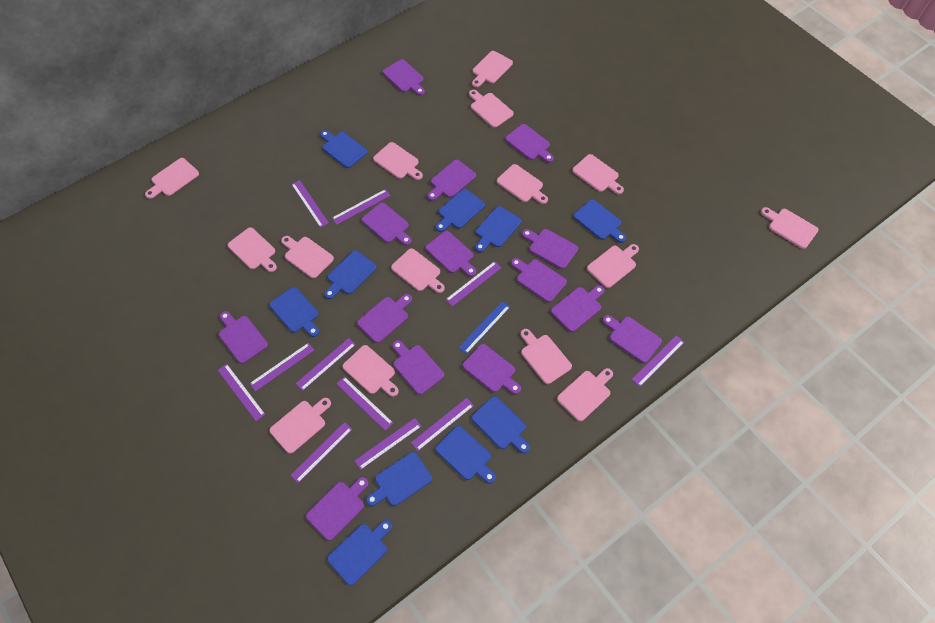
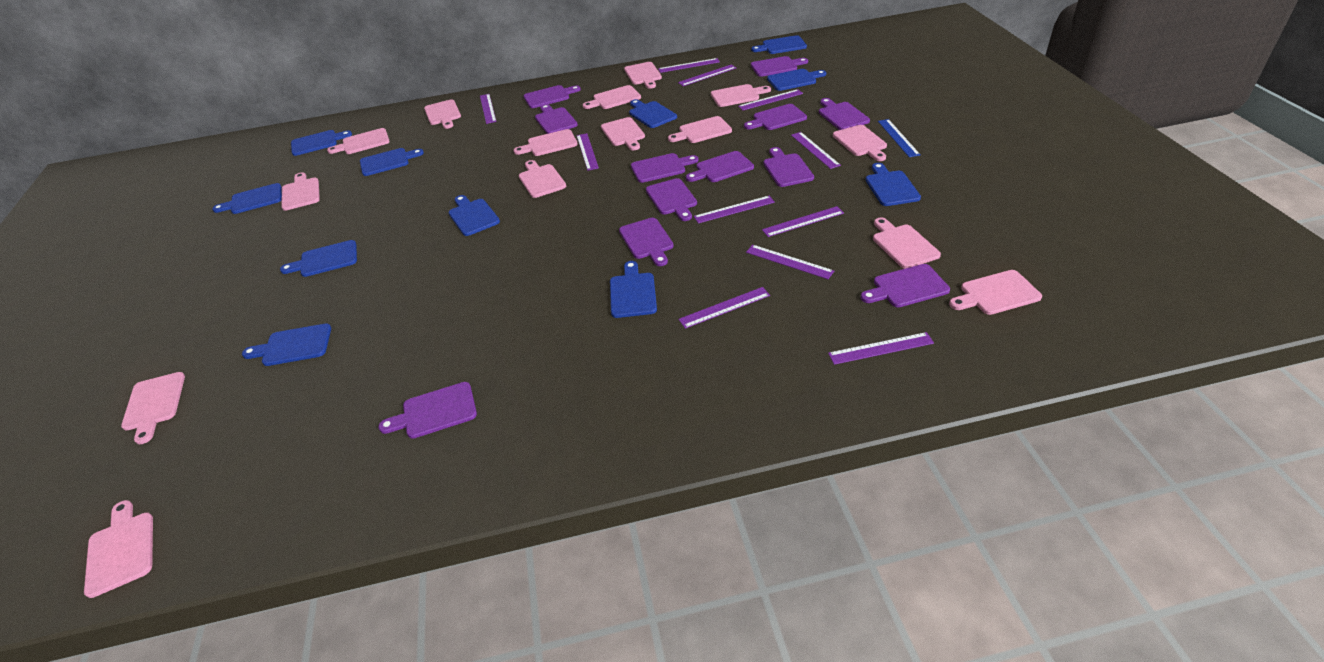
blue cutting board: 10 -> 11
purple cutting board: 14 -> 12

